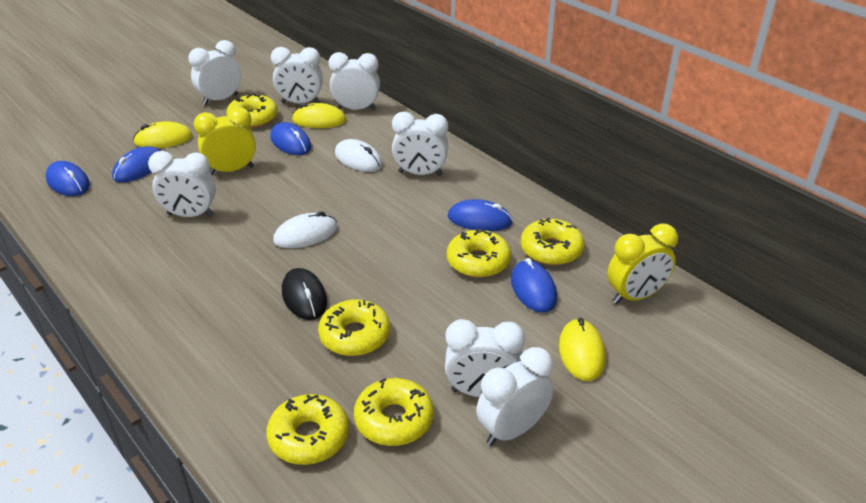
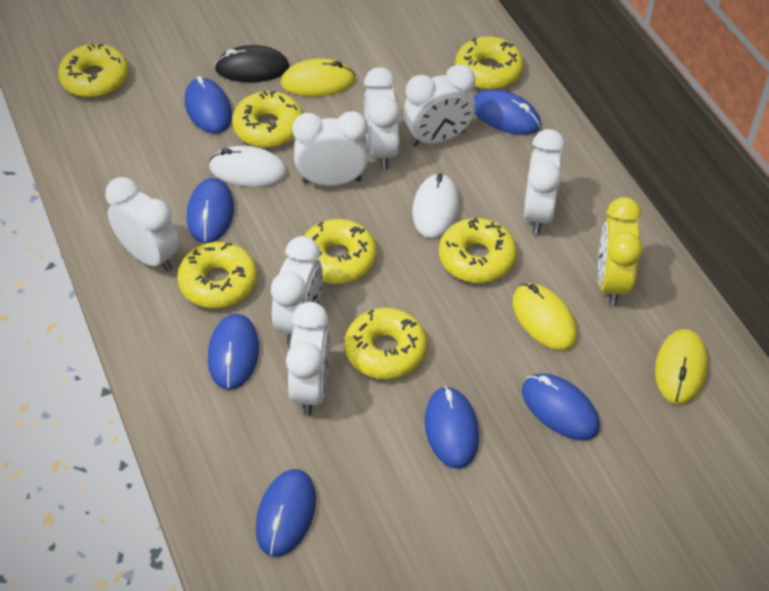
blue mouse: 5 -> 7
yellow clock: 2 -> 1
yellow donut: 6 -> 7

